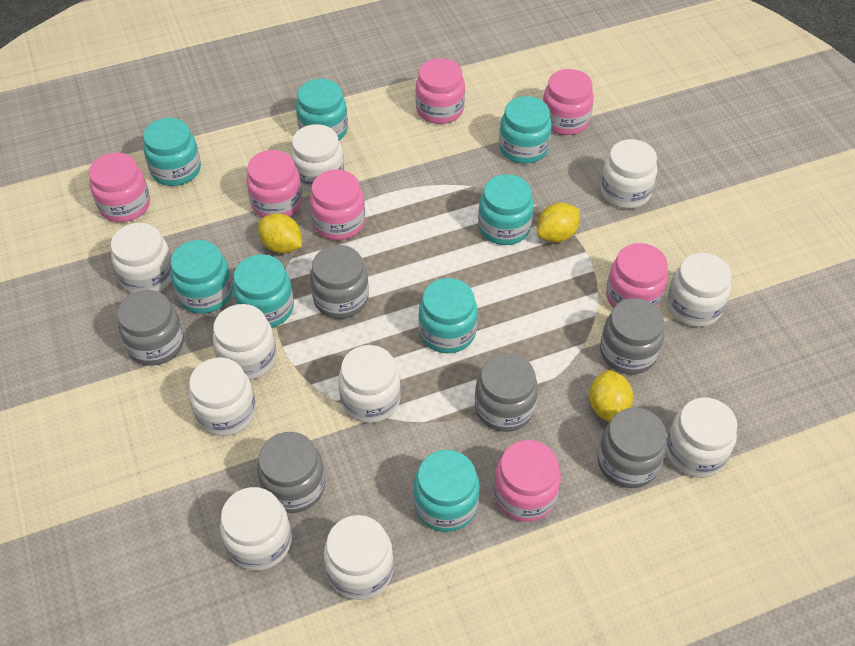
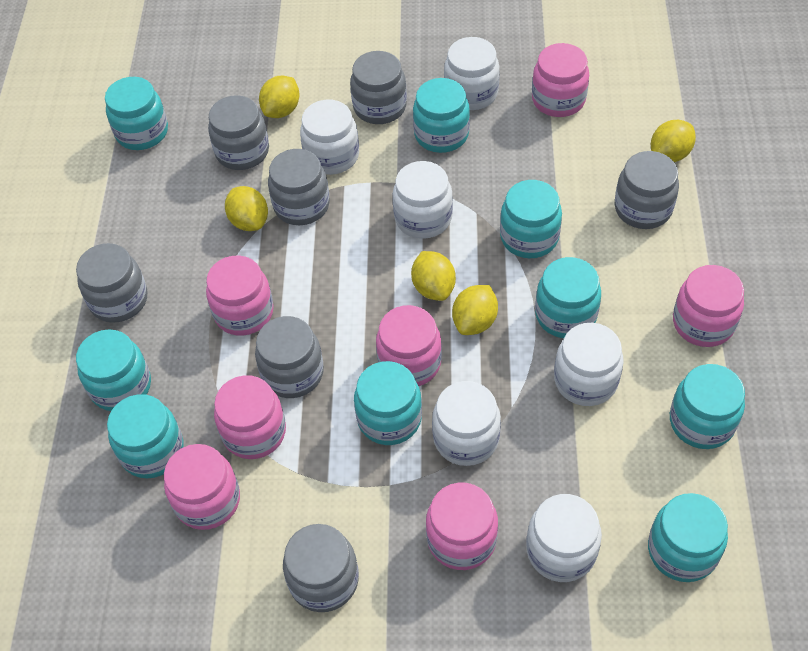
grey jar: 6 -> 7
turquoise jar: 8 -> 9
white jar: 10 -> 6
yellow lemon: 3 -> 5

